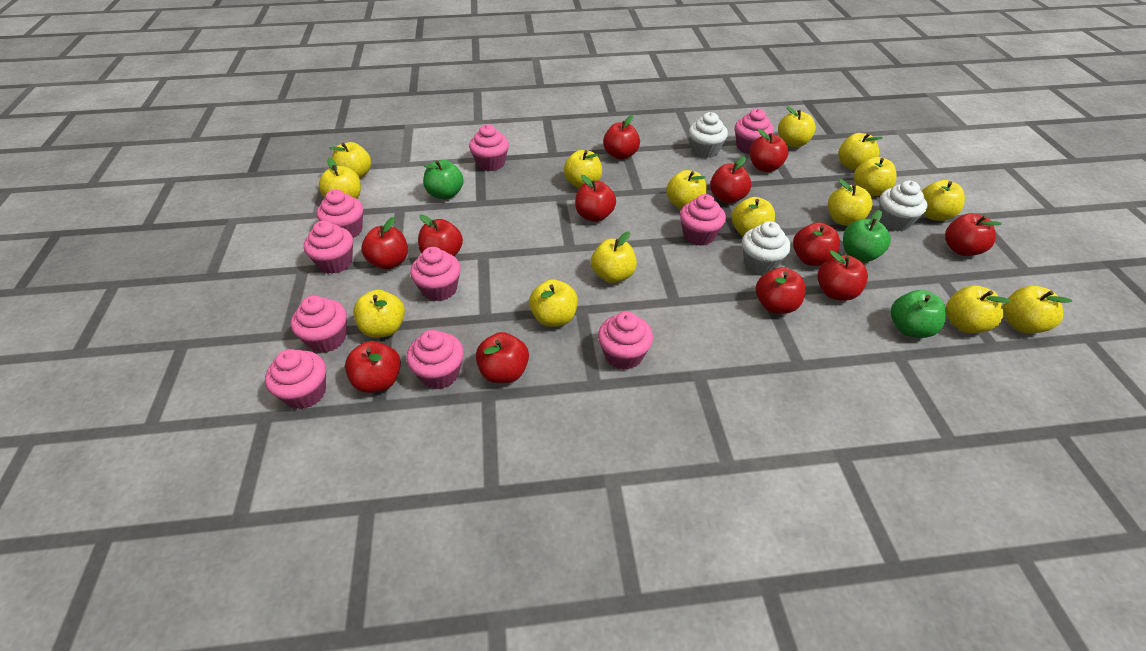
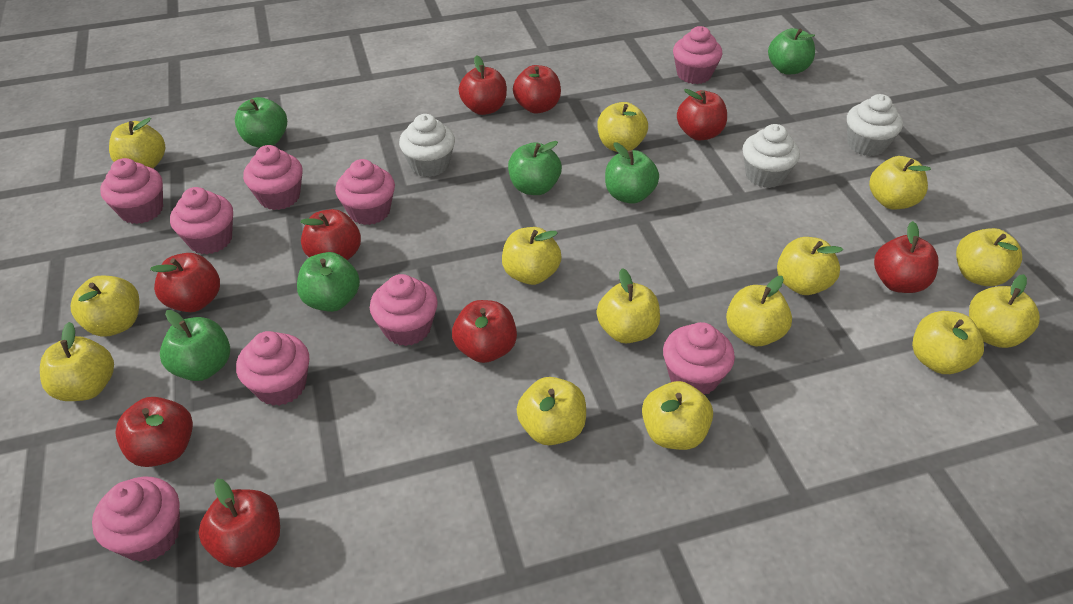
green apple: 3 -> 6
pink cupcake: 10 -> 9
red apple: 12 -> 9
yellow apple: 15 -> 14

